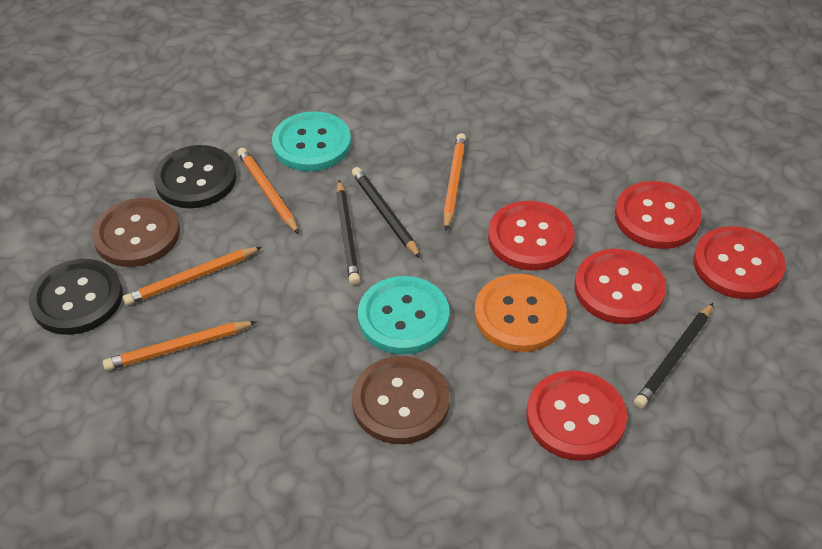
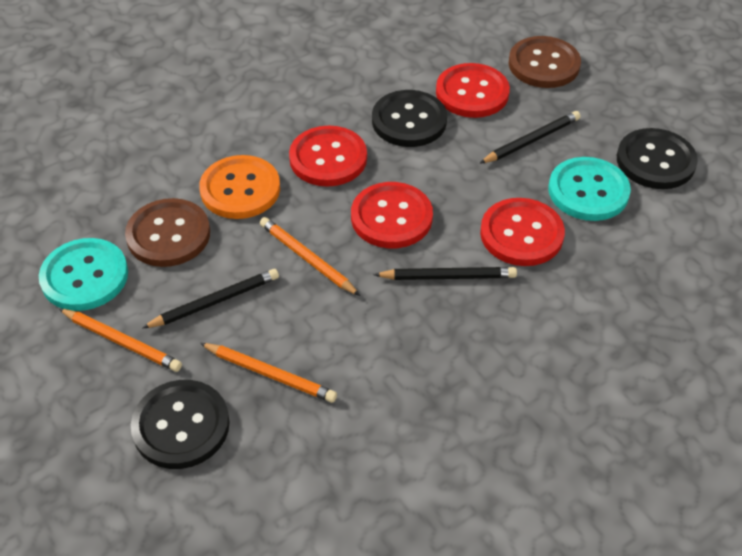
black button: 2 -> 3
orange pencil: 4 -> 3
red button: 5 -> 4

